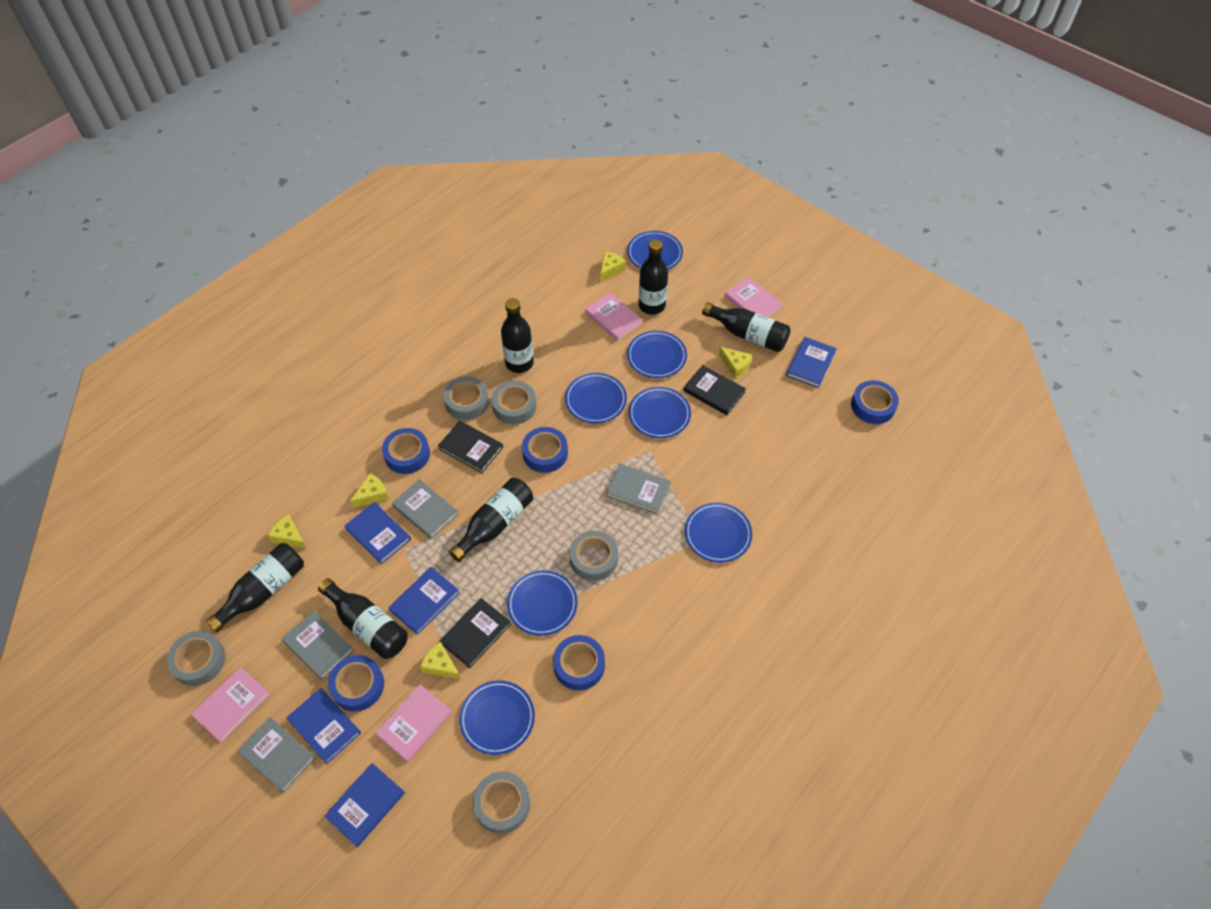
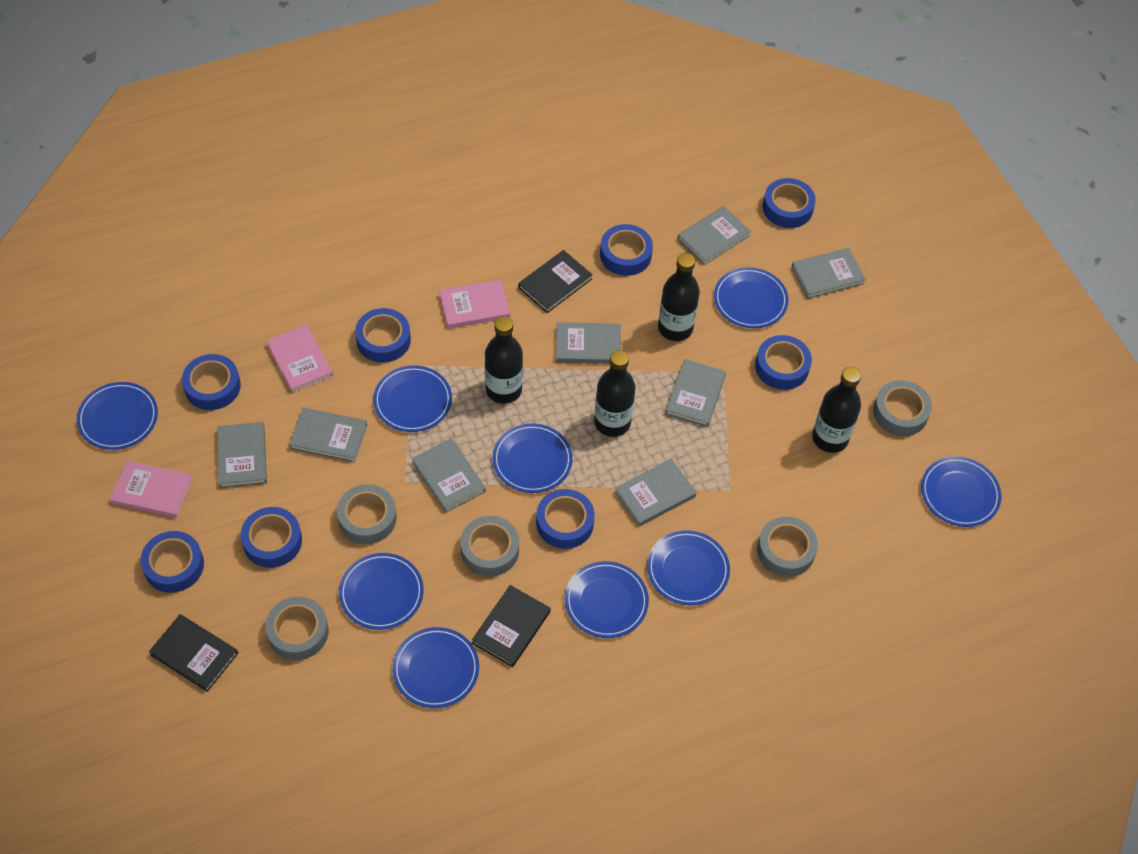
black bottle: 6 -> 4
blue book: 5 -> 0
blue plate: 7 -> 9
blue tape: 5 -> 8
grey book: 4 -> 8
pink book: 4 -> 3
yellow cheese: 5 -> 0

